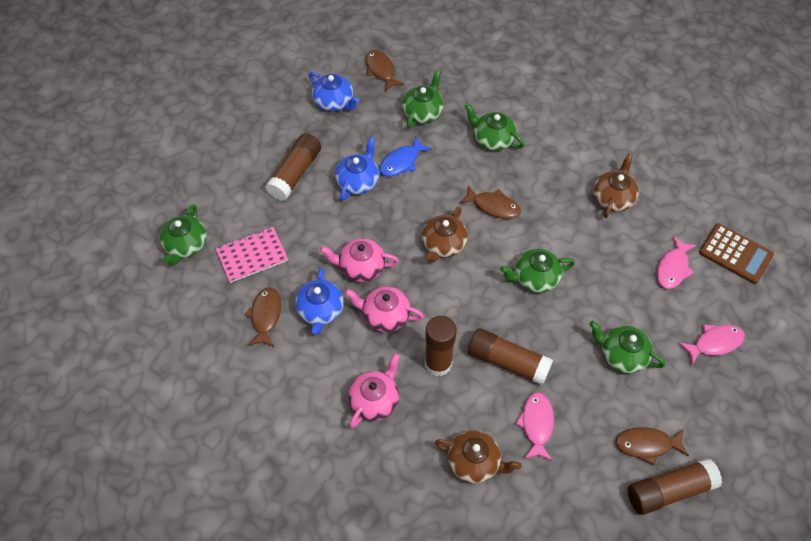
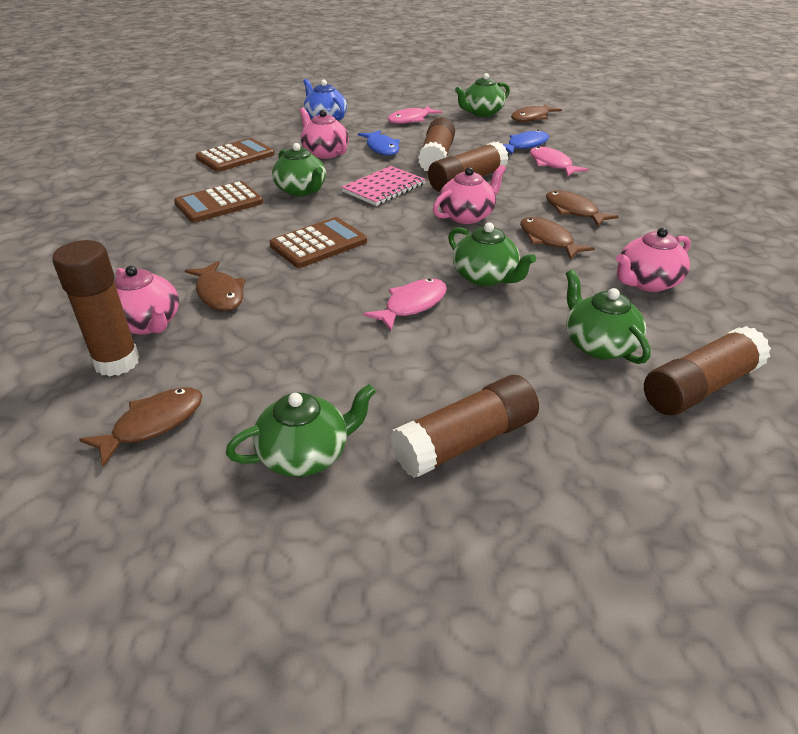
blue fish: 1 -> 2
blue teapot: 3 -> 1
brown calculator: 1 -> 3
brown fish: 4 -> 5
brown glue stick: 4 -> 5
brown teapot: 3 -> 0
pink teapot: 3 -> 4

